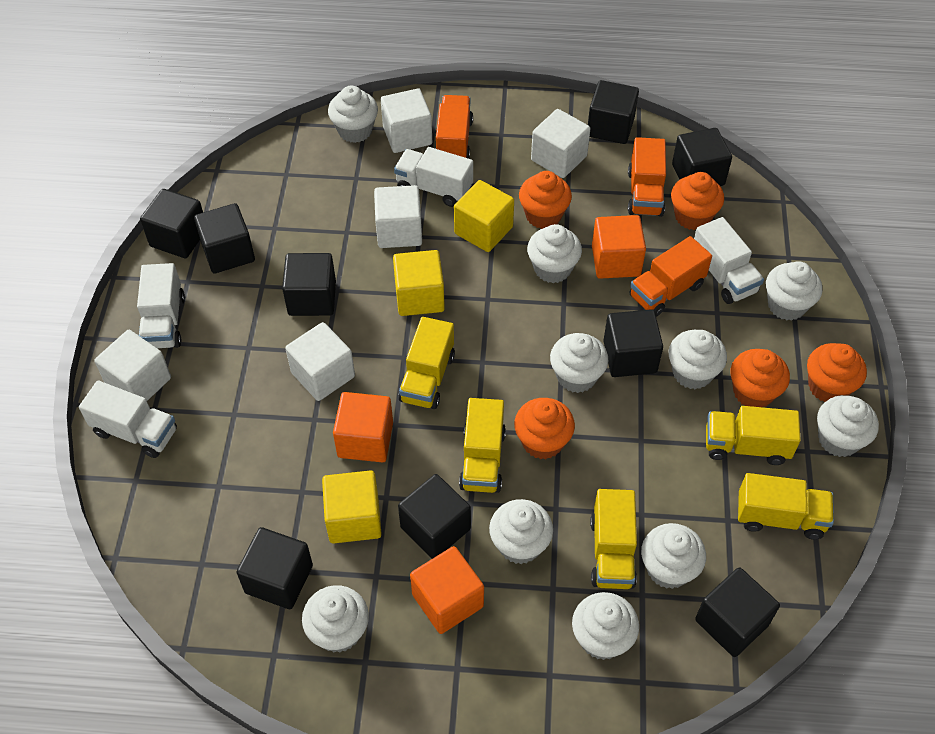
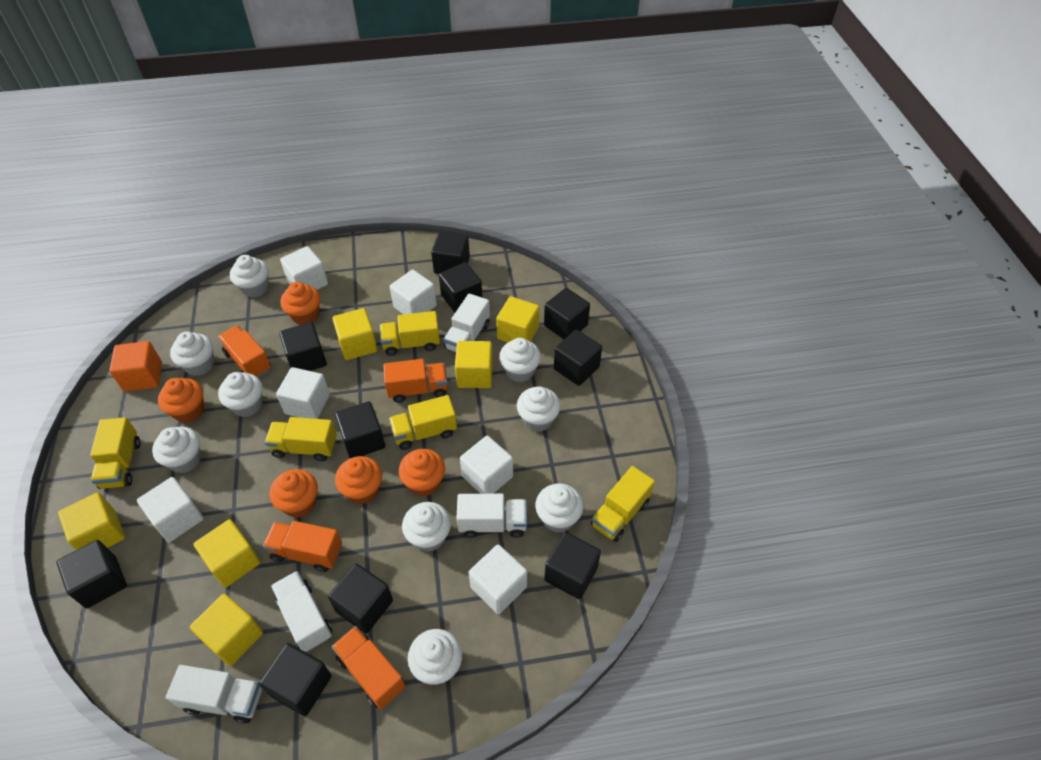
black cube: 9 -> 10
orange cube: 3 -> 1
orange truck: 3 -> 4
white cube: 5 -> 6
white cupcake: 10 -> 9
yellow cube: 3 -> 6

